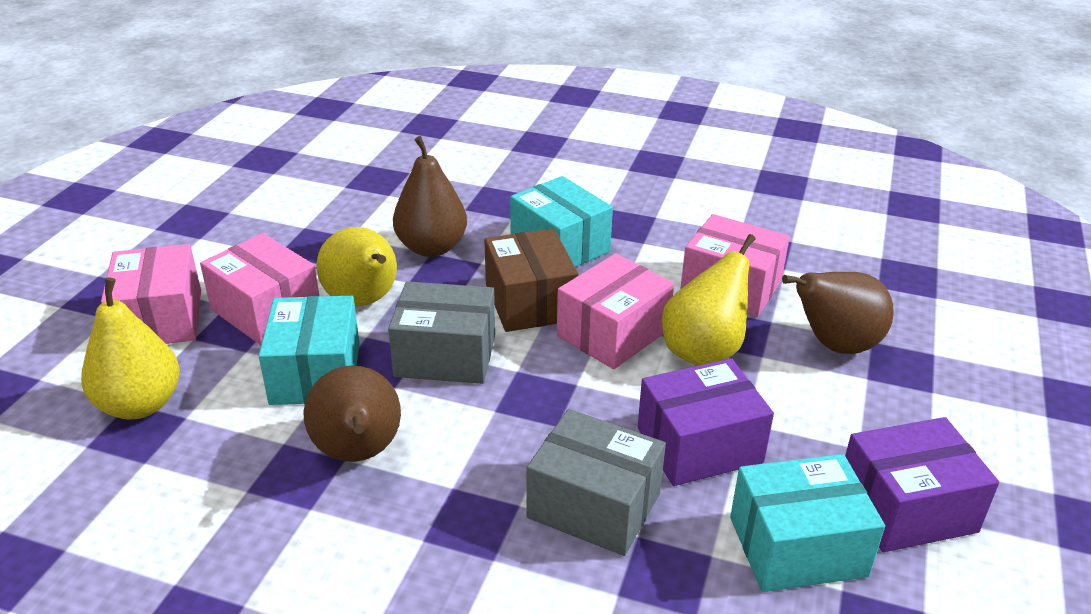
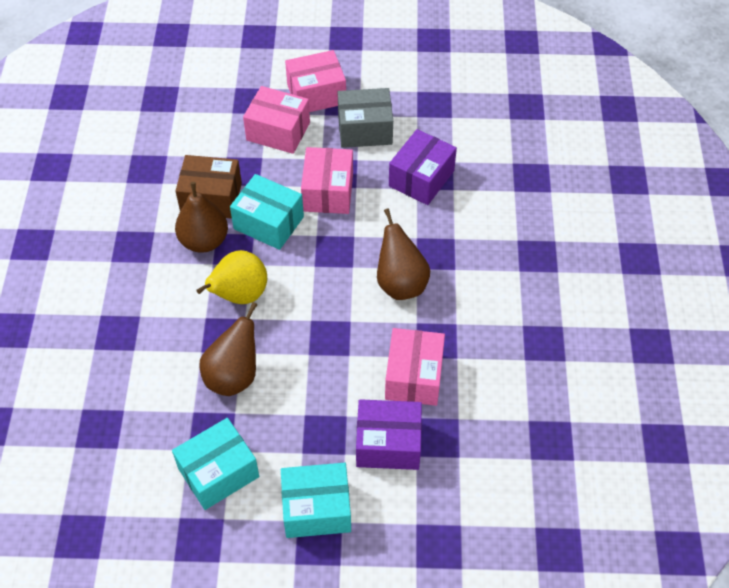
grey box: 2 -> 1
yellow pear: 3 -> 1

